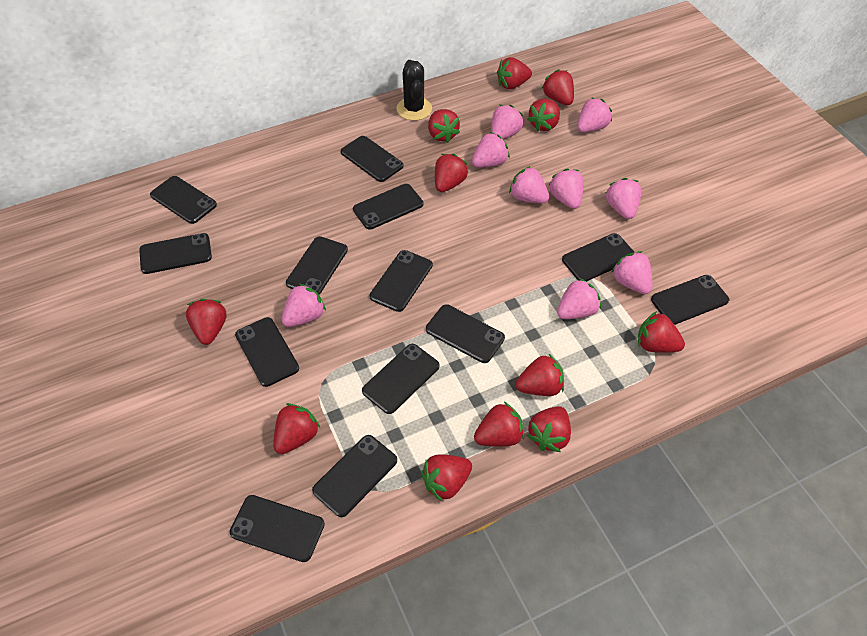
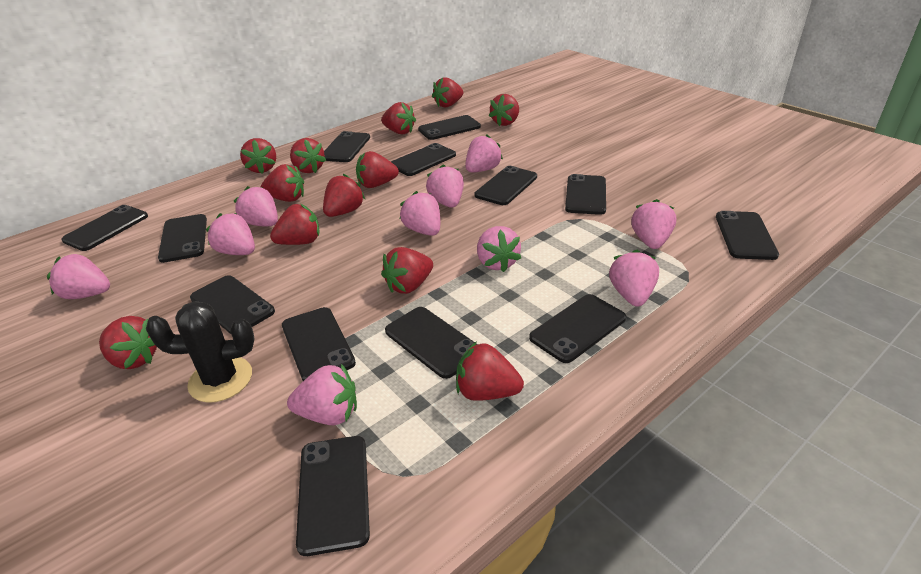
pink strawberry: 9 -> 10

